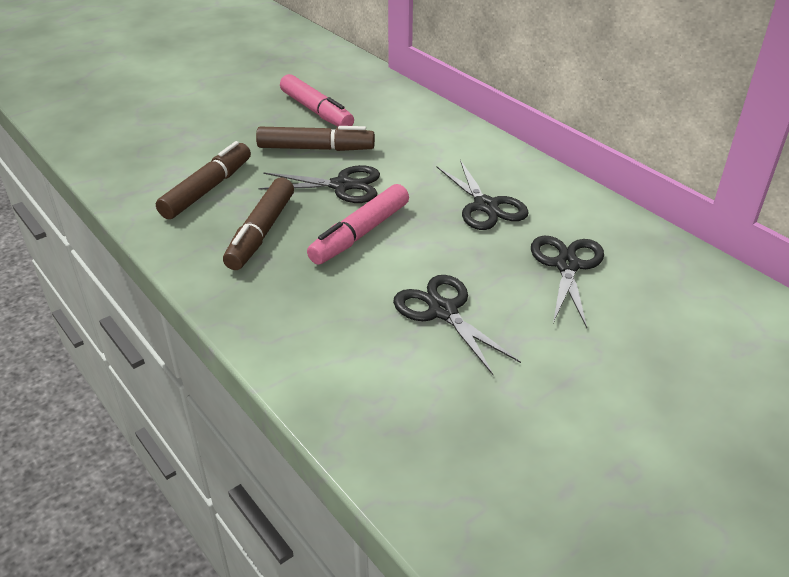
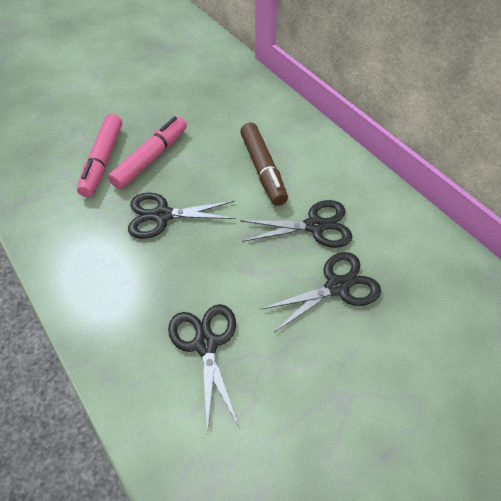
brown marker: 3 -> 1

